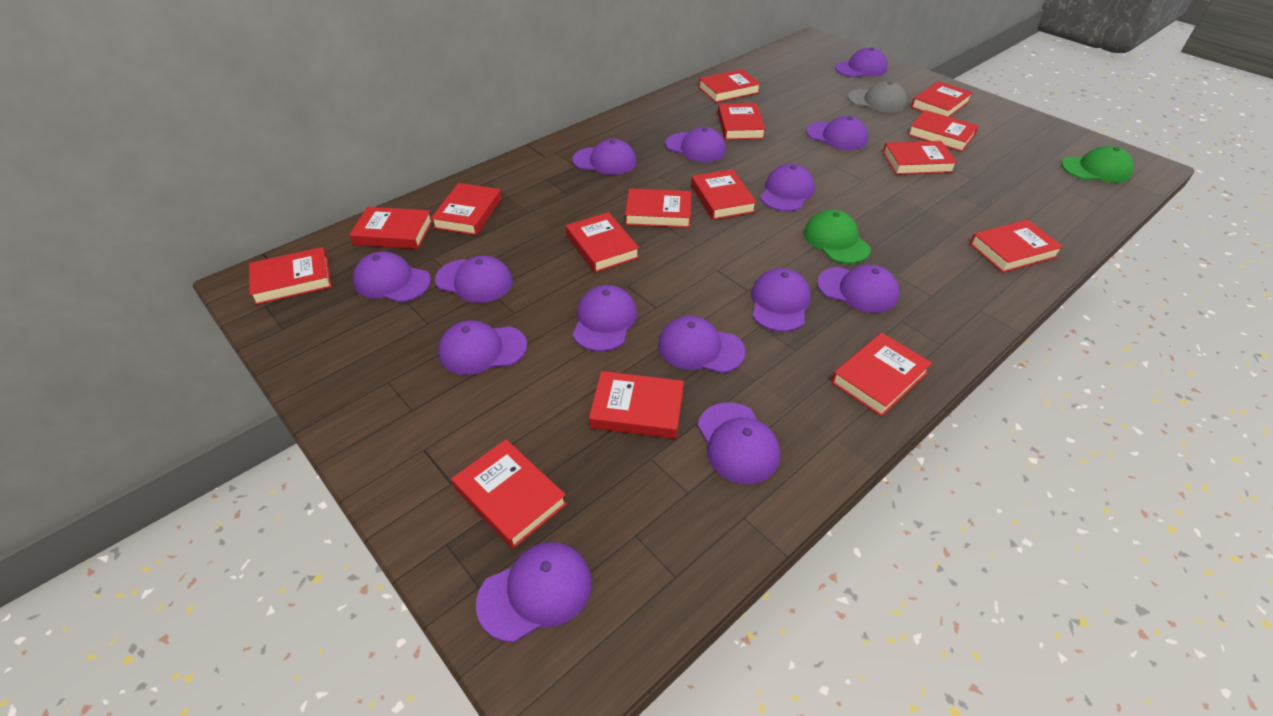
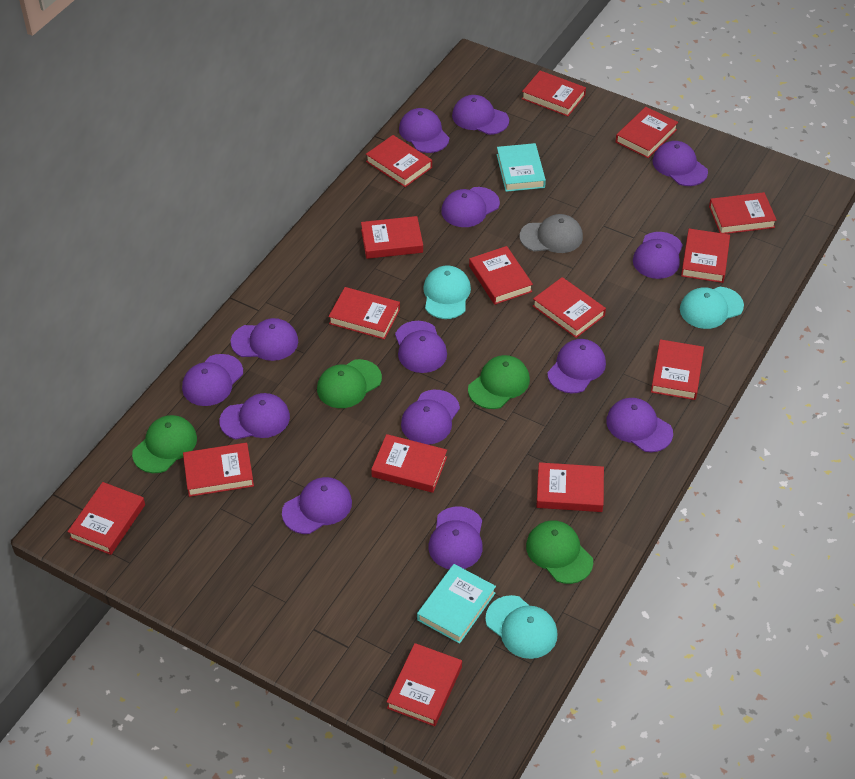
green cap: 2 -> 4
turquoise book: 0 -> 2
turquoise cap: 0 -> 3

